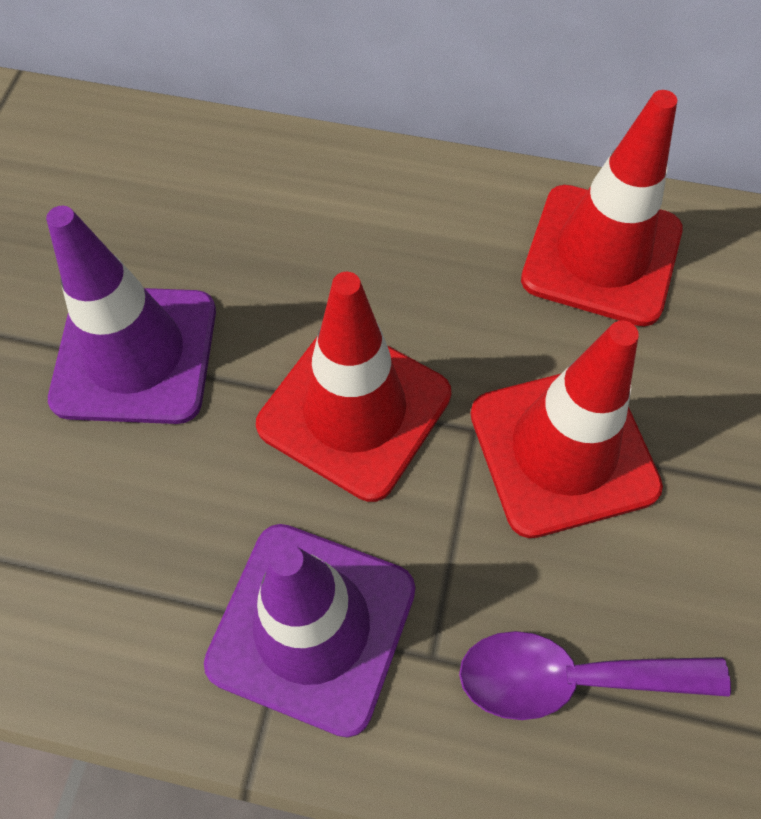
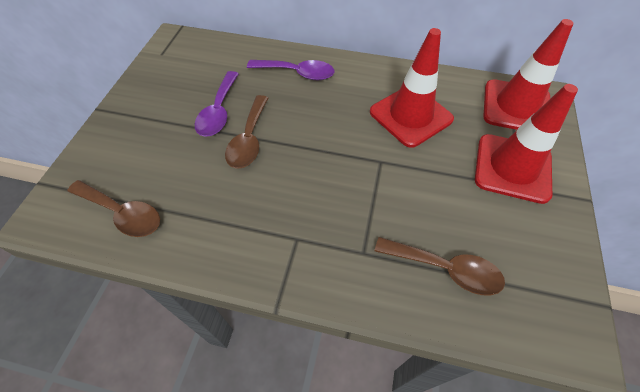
brown spoon: 0 -> 3
purple spoon: 1 -> 2
purple traffic cone: 2 -> 0

